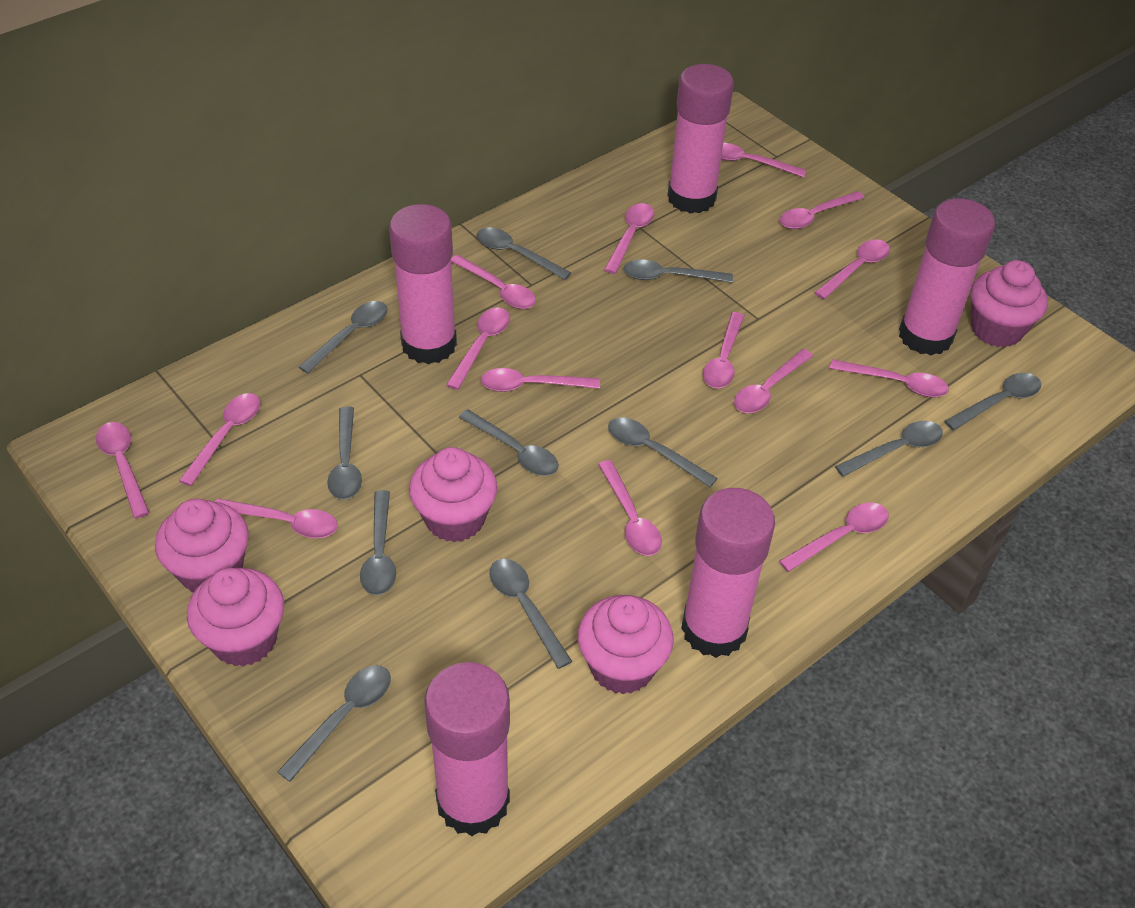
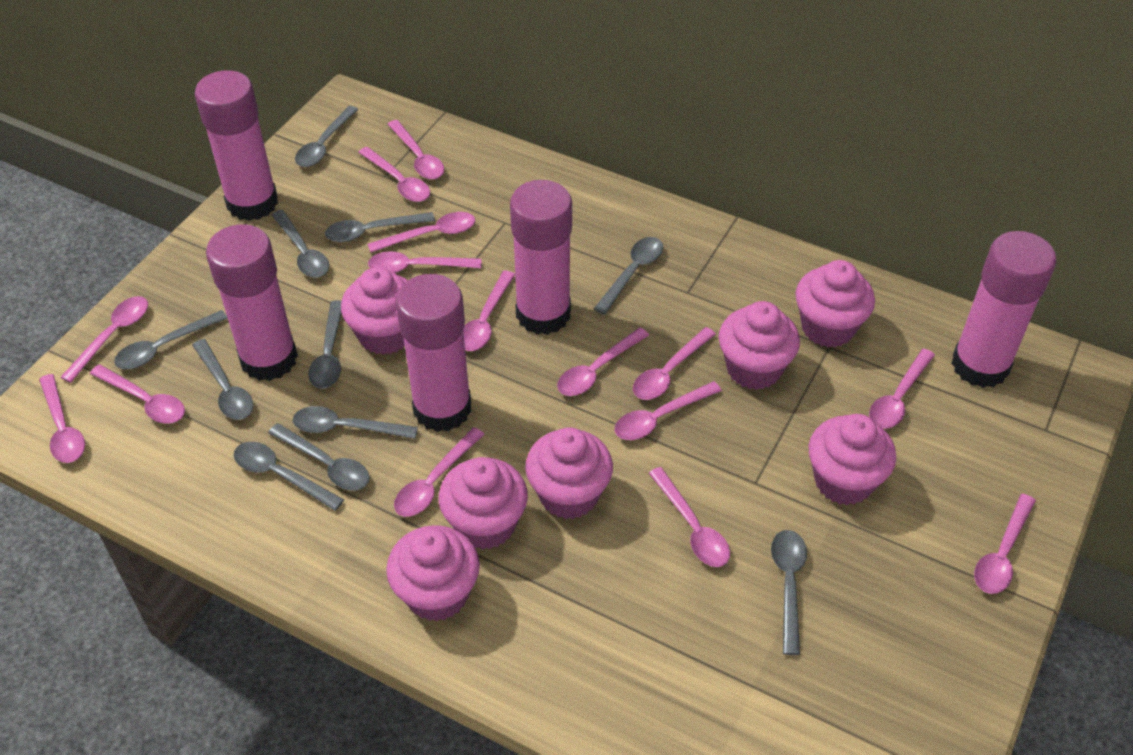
pink cupcake: 5 -> 7

